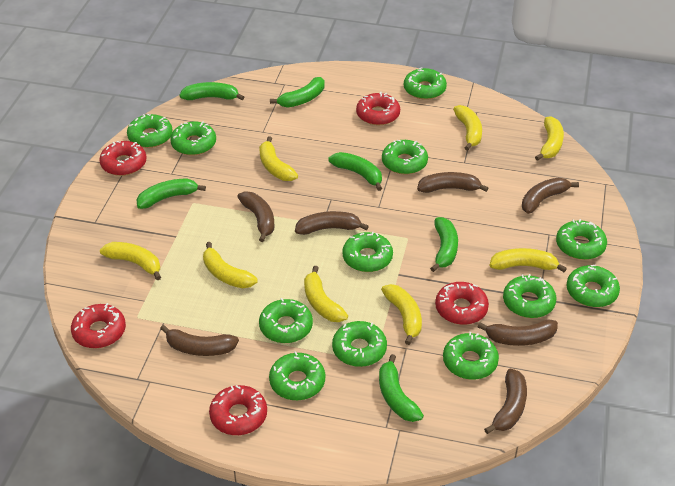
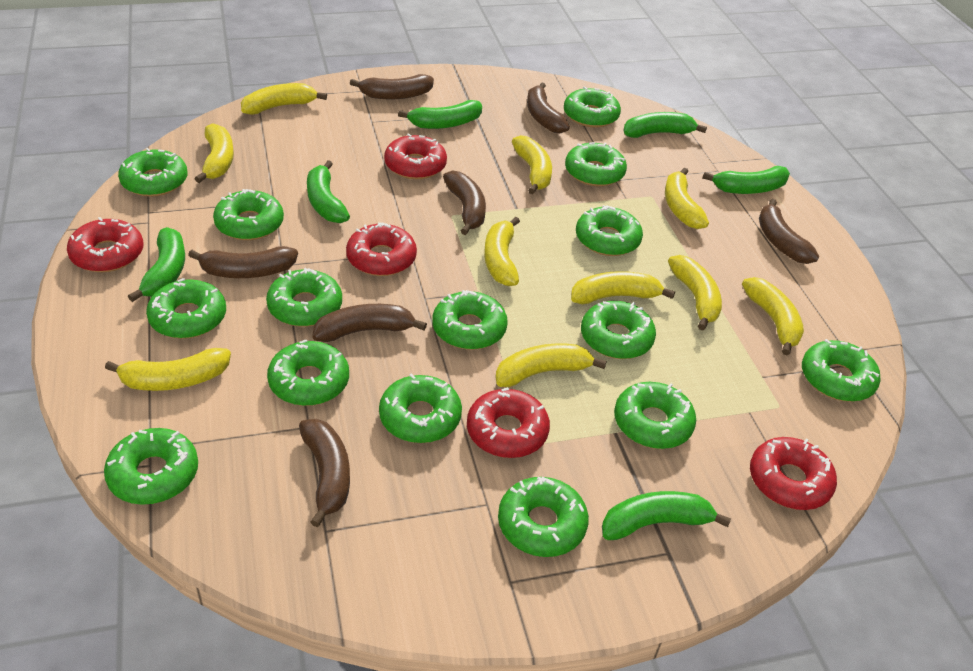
green donut: 12 -> 15
yellow banana: 8 -> 10

